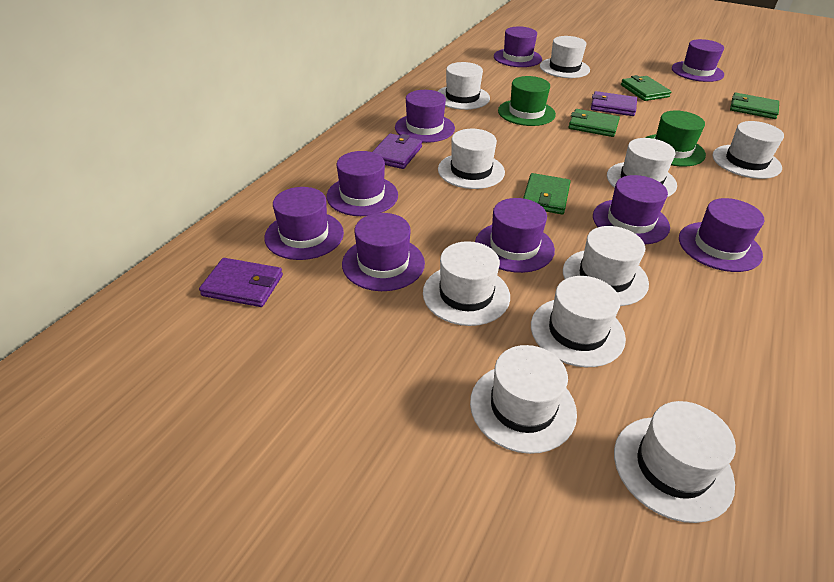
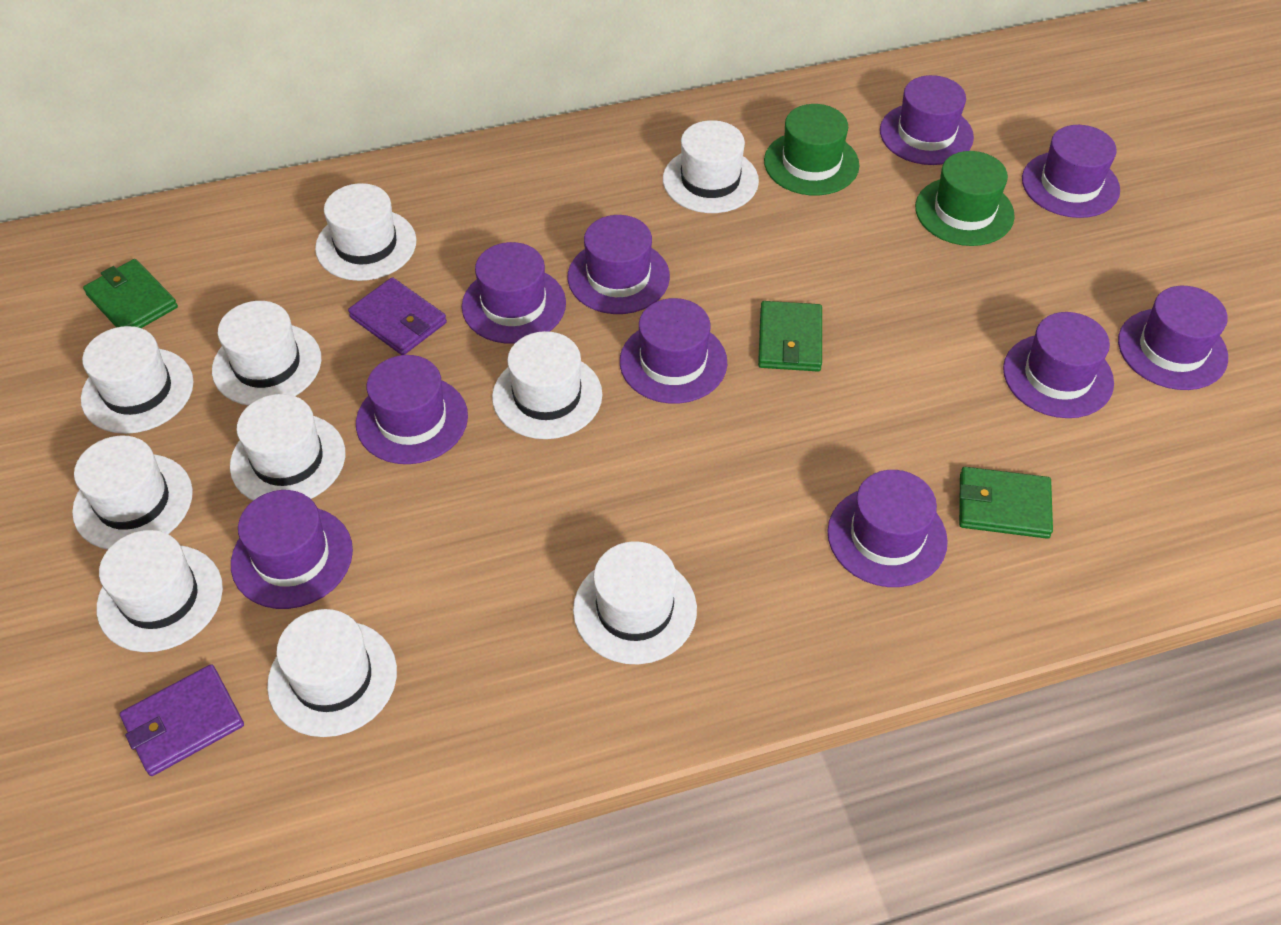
green wallet: 4 -> 3
purple hat: 9 -> 10
purple wallet: 3 -> 2

